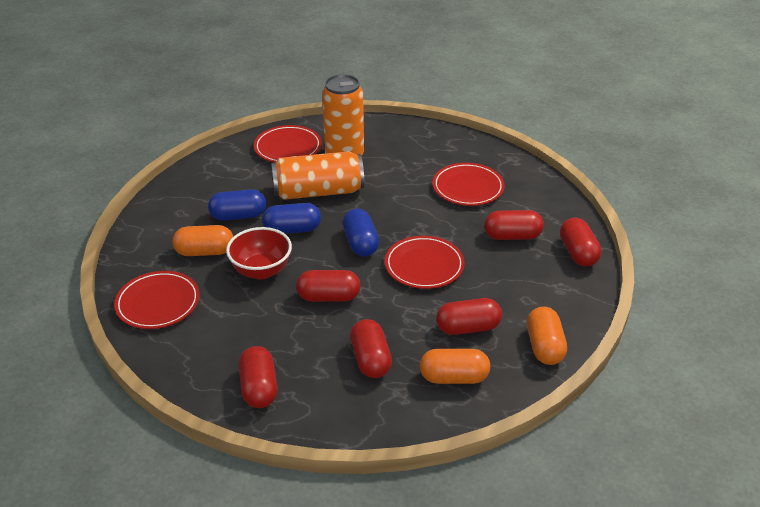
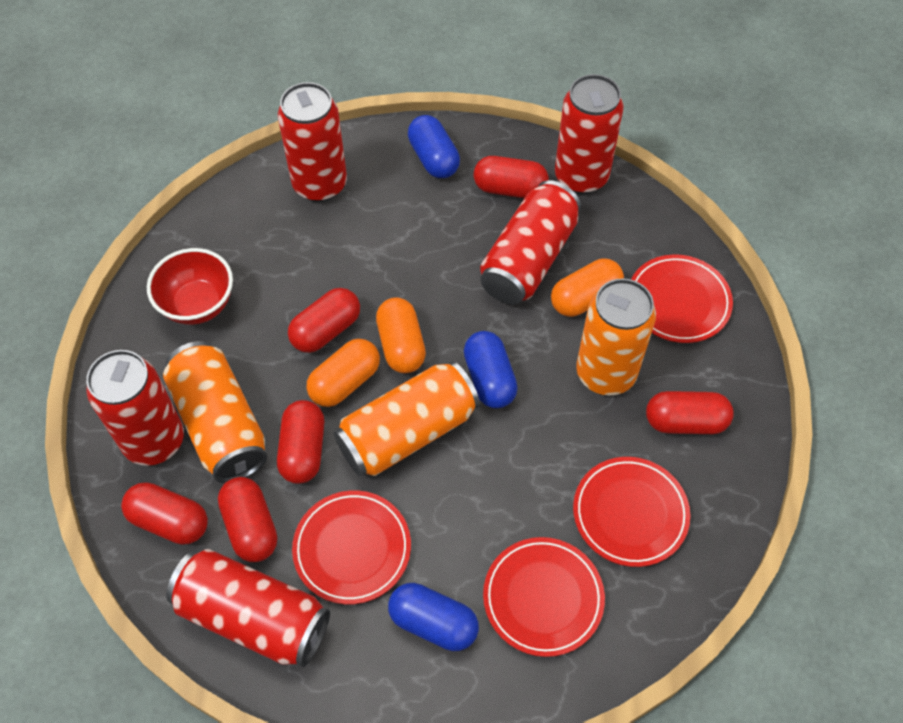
orange can: 2 -> 3
red can: 0 -> 5

